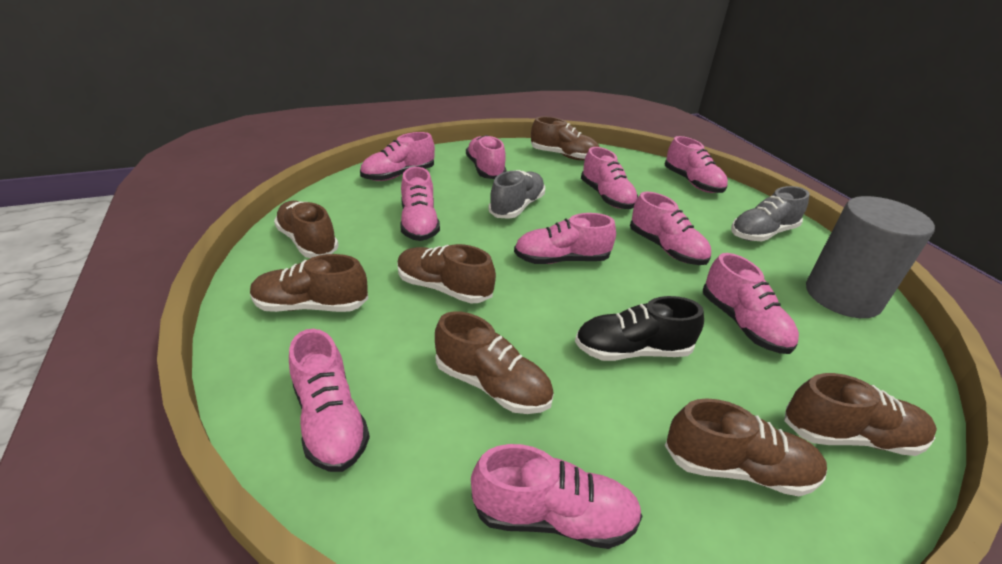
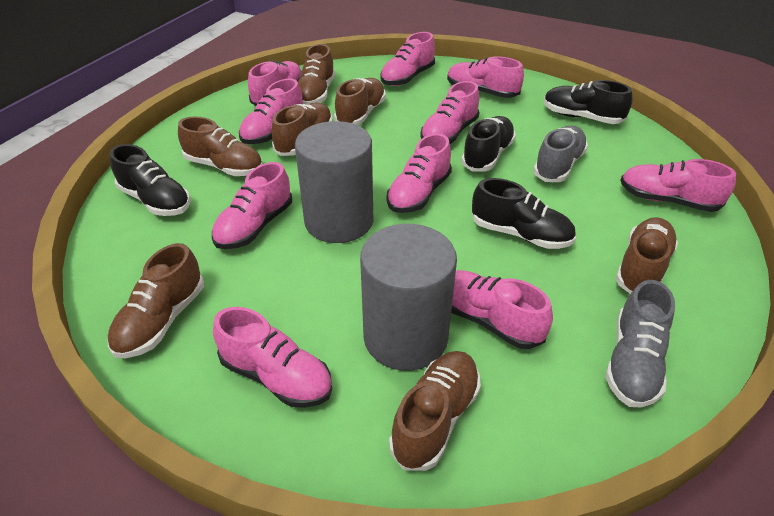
black shoe: 1 -> 4
grey cylinder: 1 -> 2

